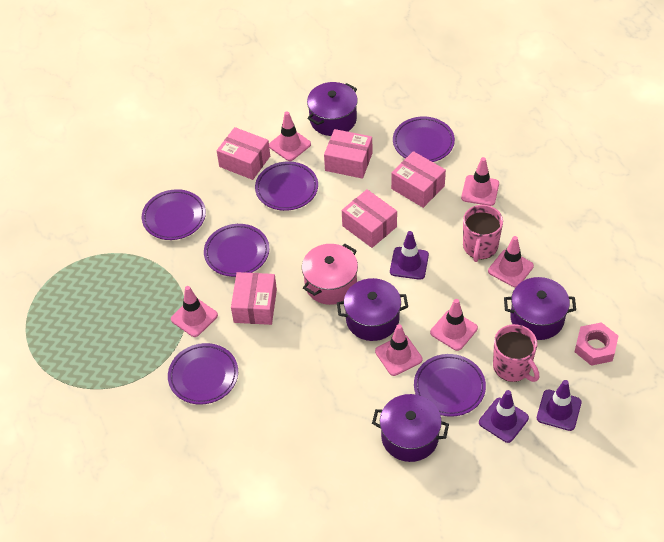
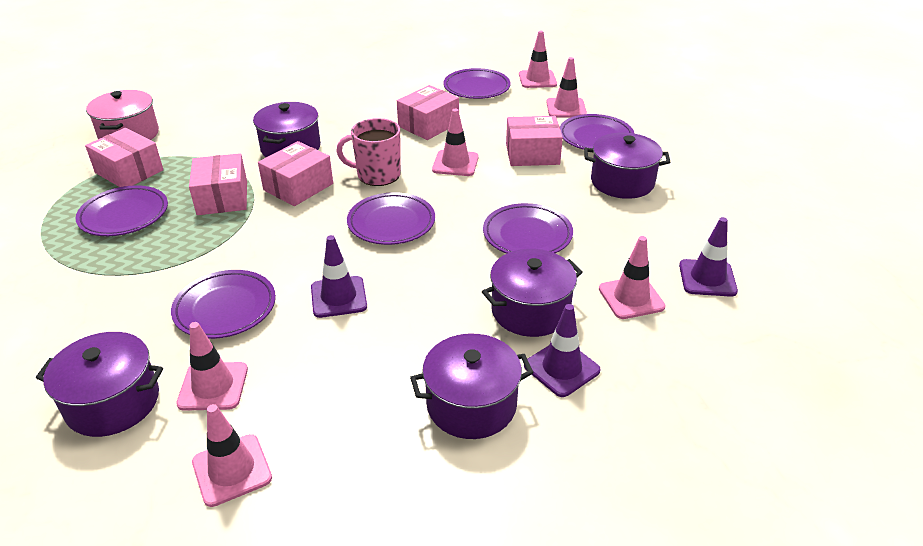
pink mug: 2 -> 1
pink nut: 1 -> 0
purple pot: 4 -> 5

